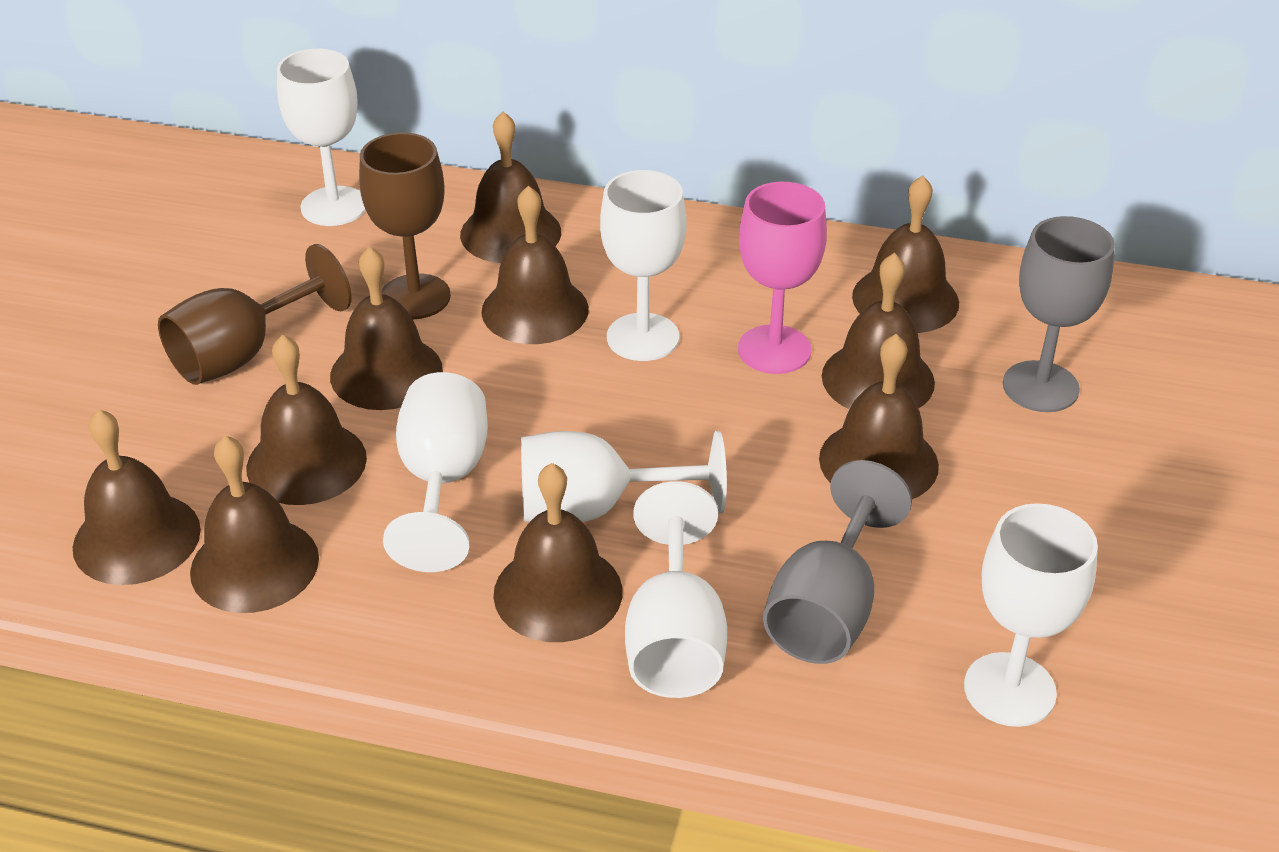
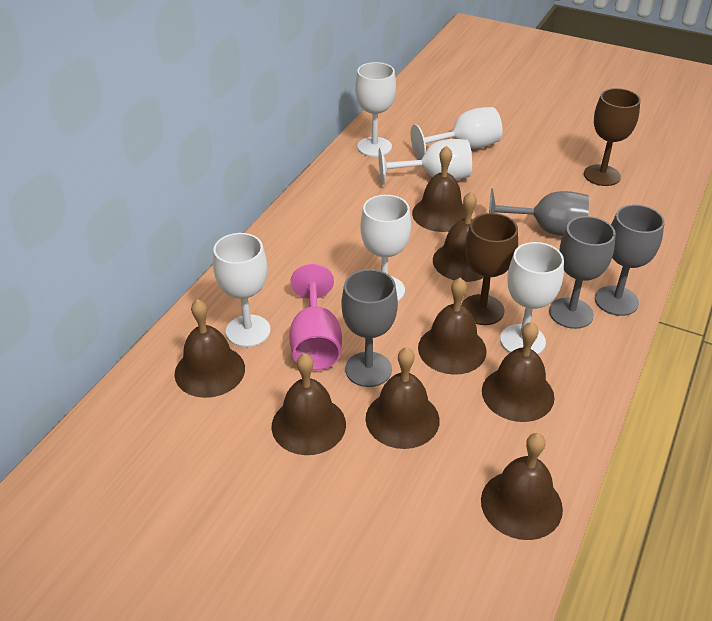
brown bell: 10 -> 8
grey goblet: 2 -> 4

